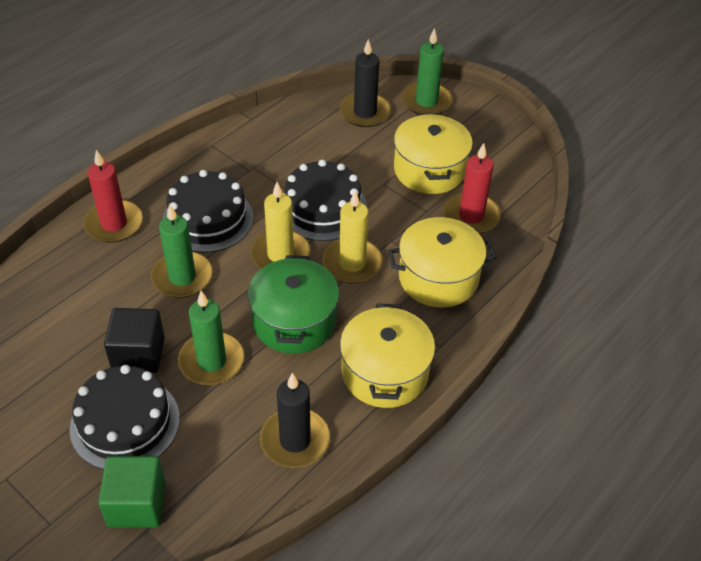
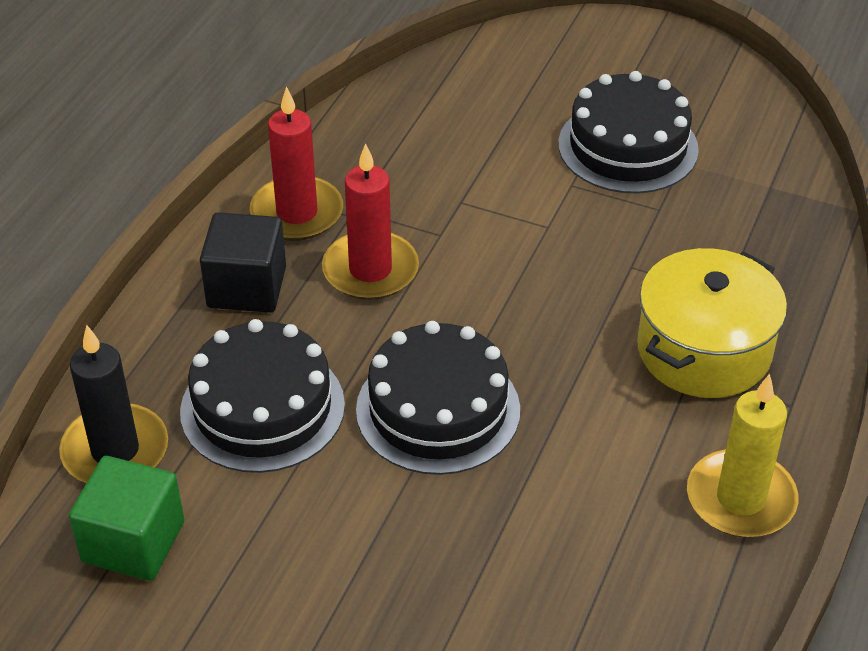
black candle: 2 -> 1
green candle: 3 -> 0
green pot: 1 -> 0
yellow candle: 2 -> 1
yellow pot: 3 -> 1

